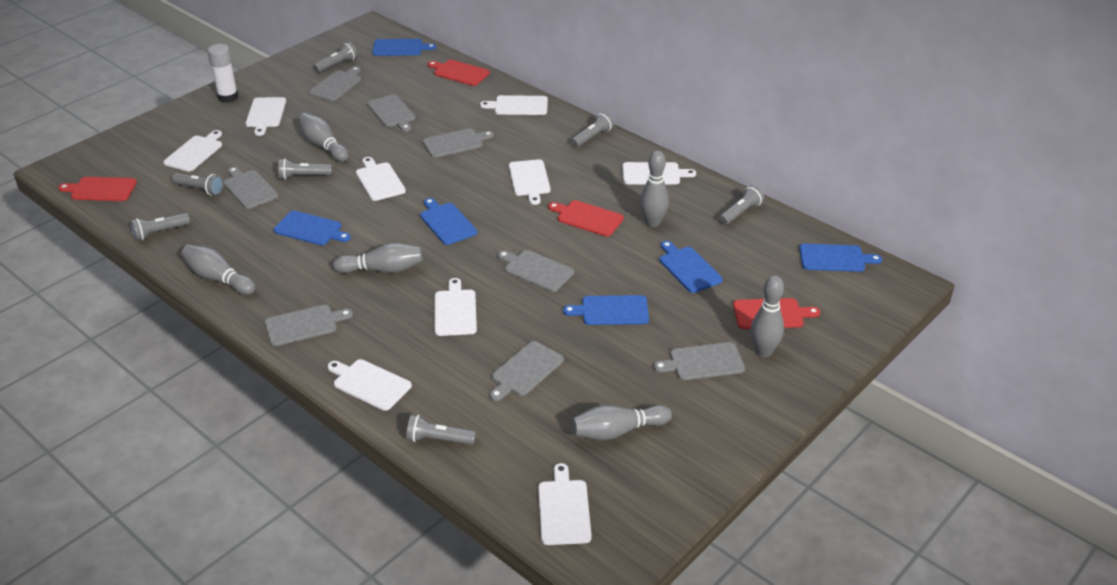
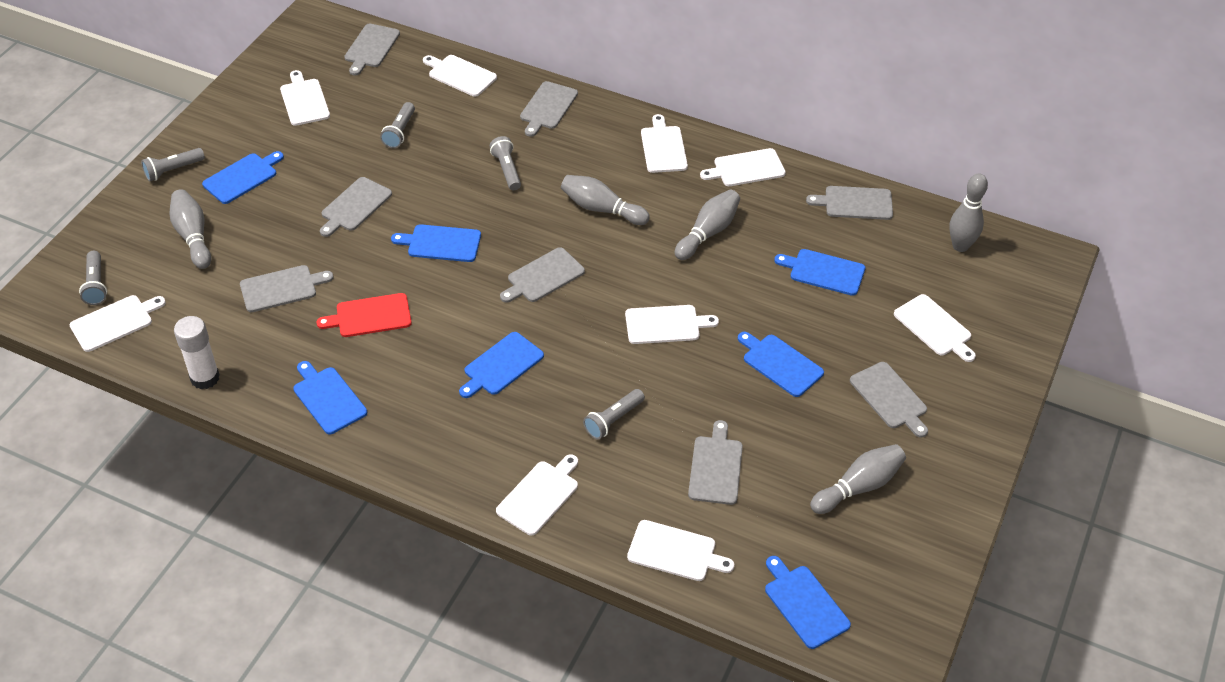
blue cutting board: 6 -> 7
grey bowling pin: 6 -> 5
grey flashlight: 7 -> 5
red cutting board: 4 -> 1

